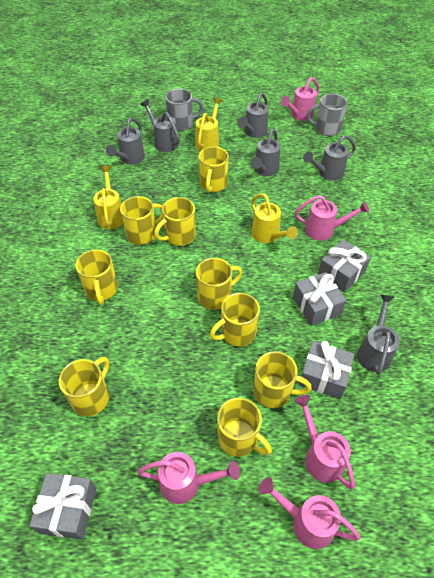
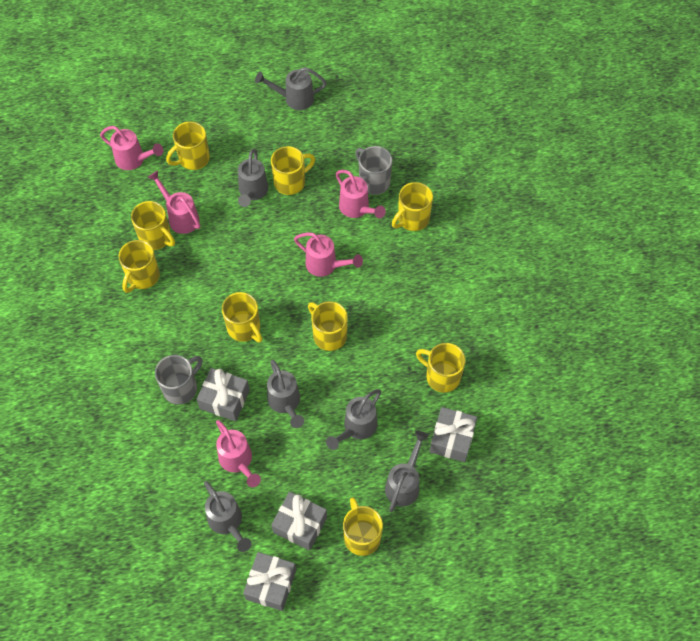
yellow watering can: 3 -> 0

